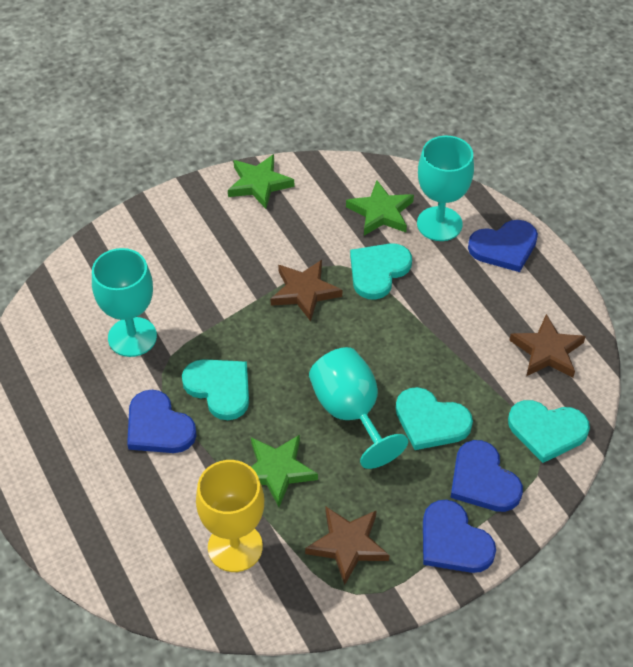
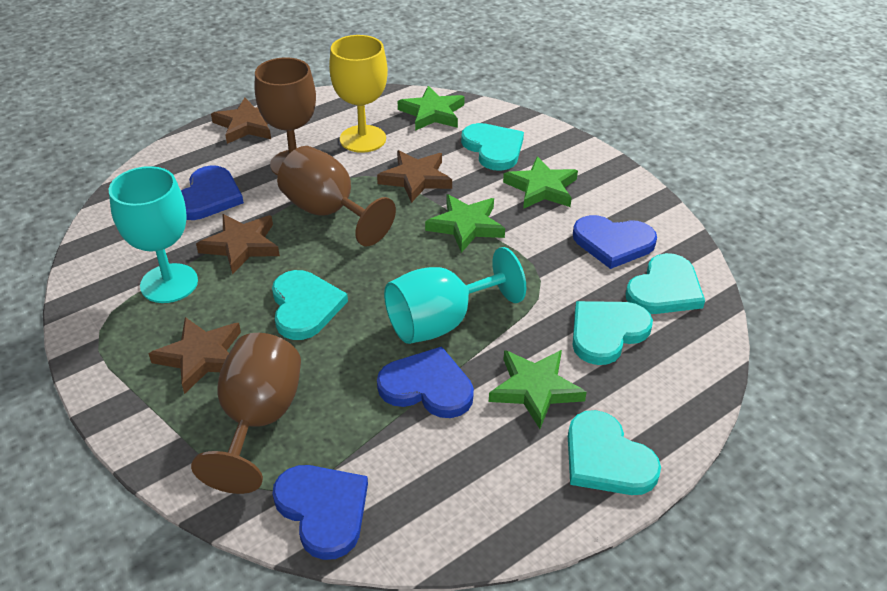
brown goblet: 0 -> 3
brown star: 3 -> 4
green star: 3 -> 4
turquoise goblet: 3 -> 2
turquoise heart: 4 -> 5

